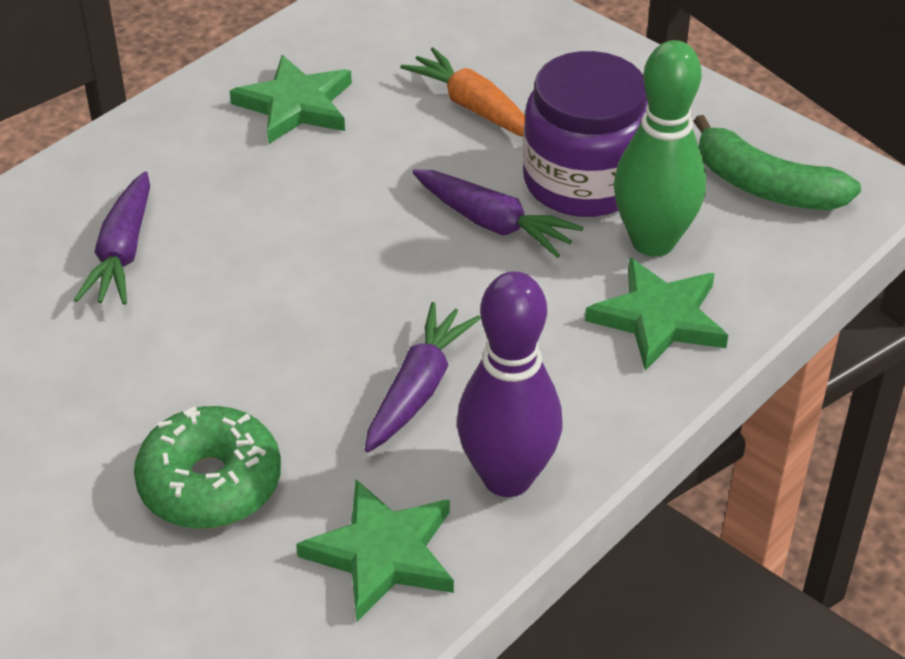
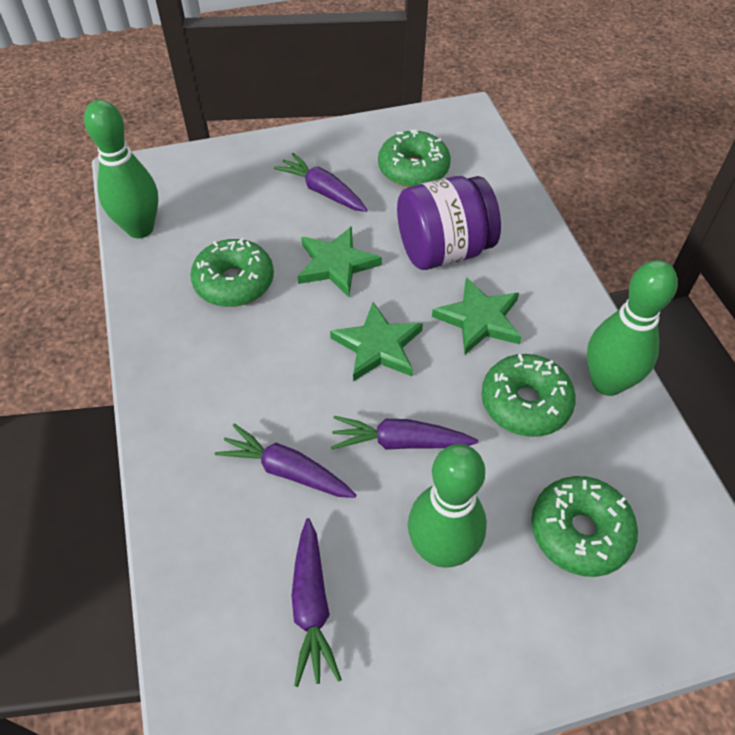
green banana: 1 -> 0
green bowling pin: 1 -> 3
green donut: 1 -> 4
orange carrot: 1 -> 0
purple bowling pin: 1 -> 0
purple carrot: 3 -> 4

